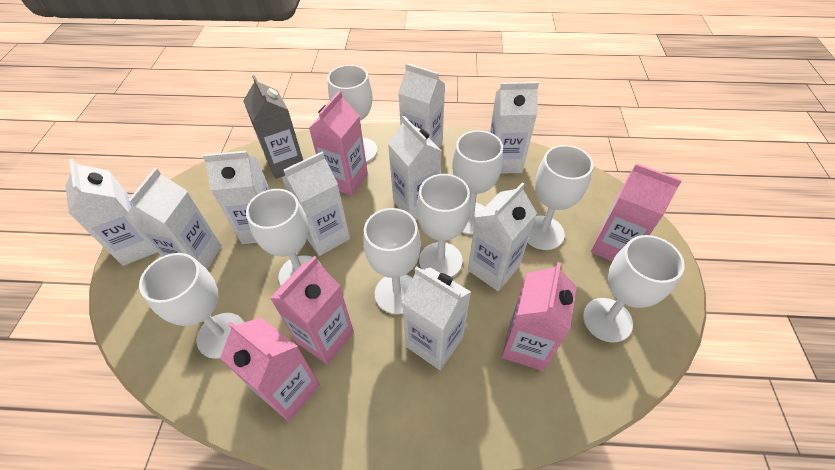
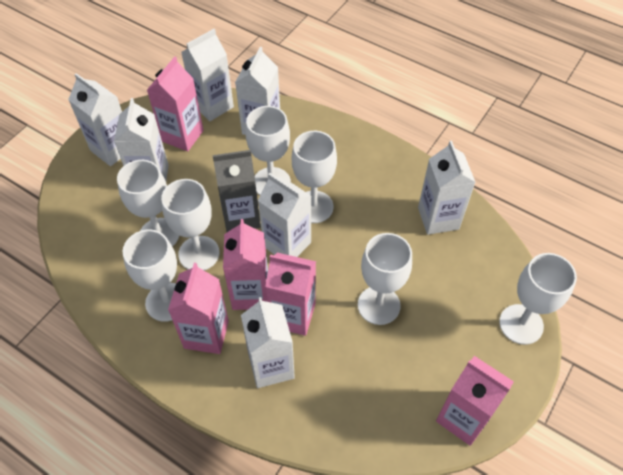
white carton: 9 -> 7
white goblet: 8 -> 7

